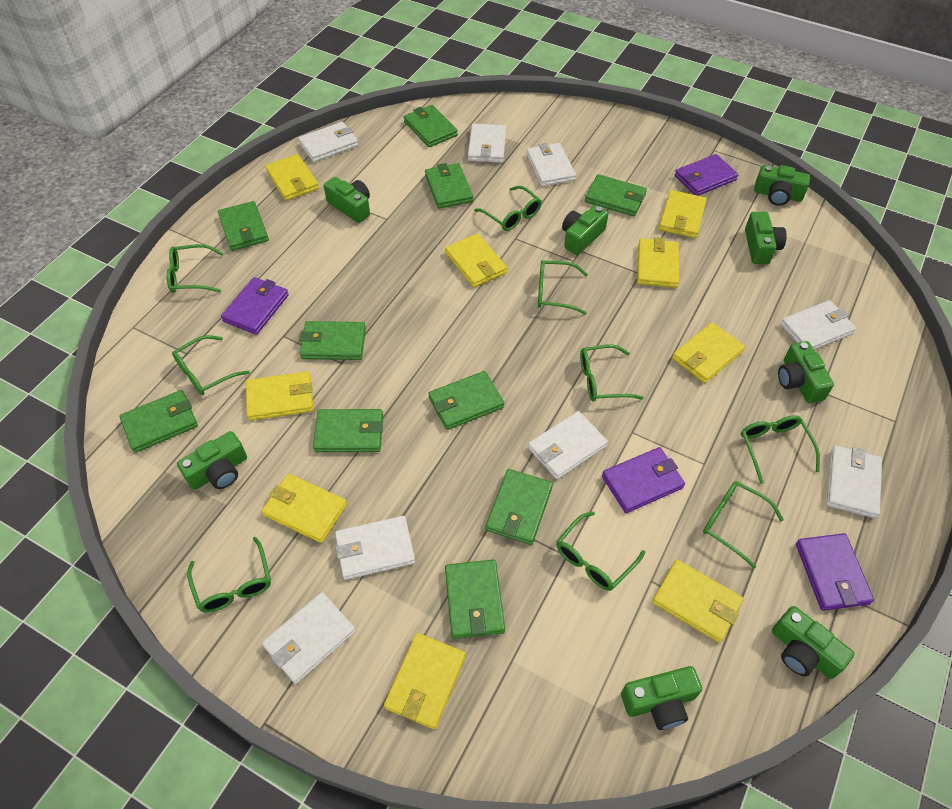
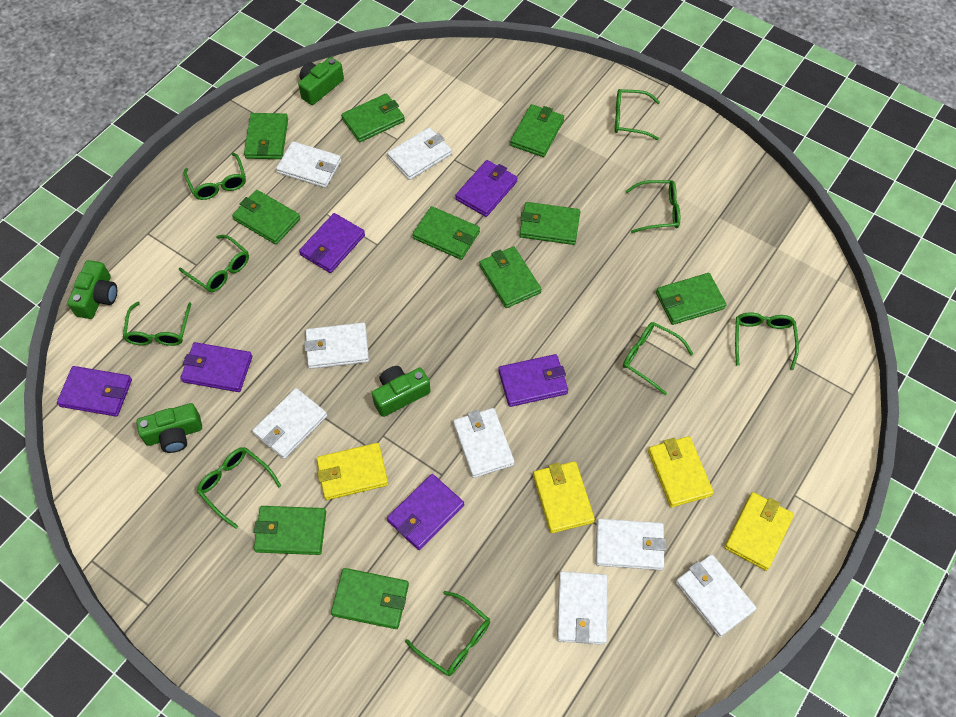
green camera: 8 -> 4
purple wallet: 4 -> 6
yellow wallet: 9 -> 4

